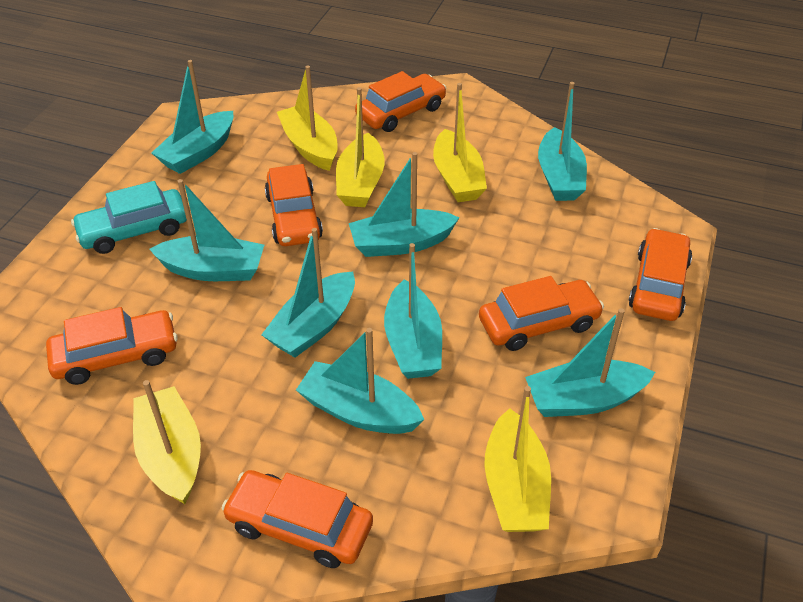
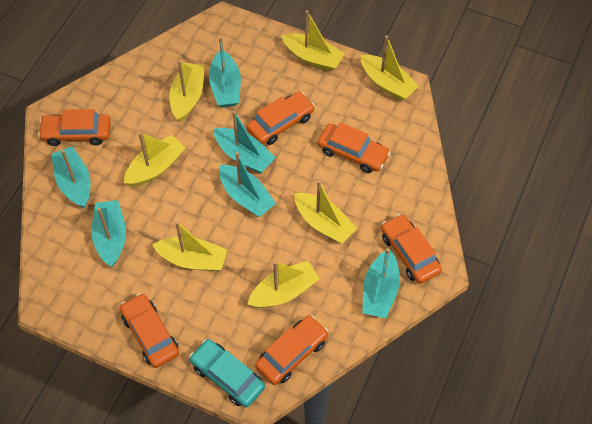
turquoise boat: 8 -> 6
yellow boat: 5 -> 7

